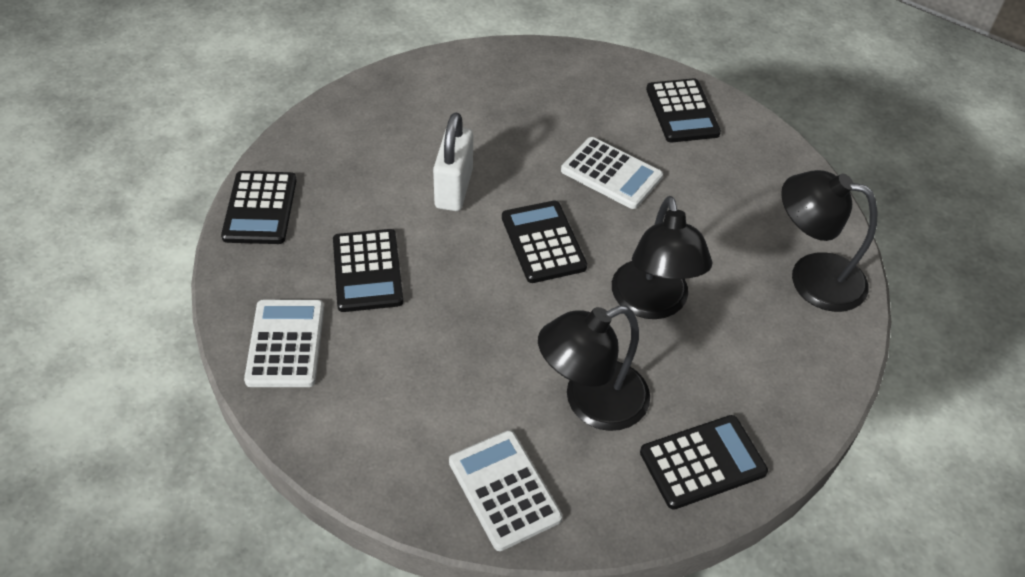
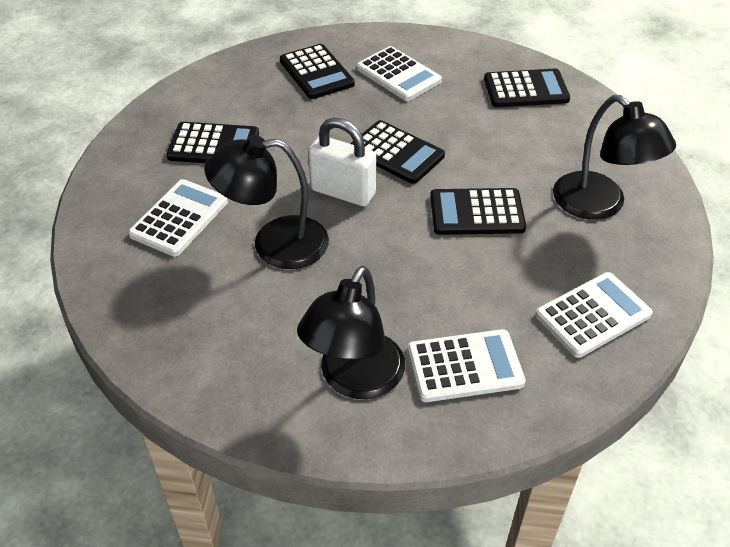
white calculator: 3 -> 4

